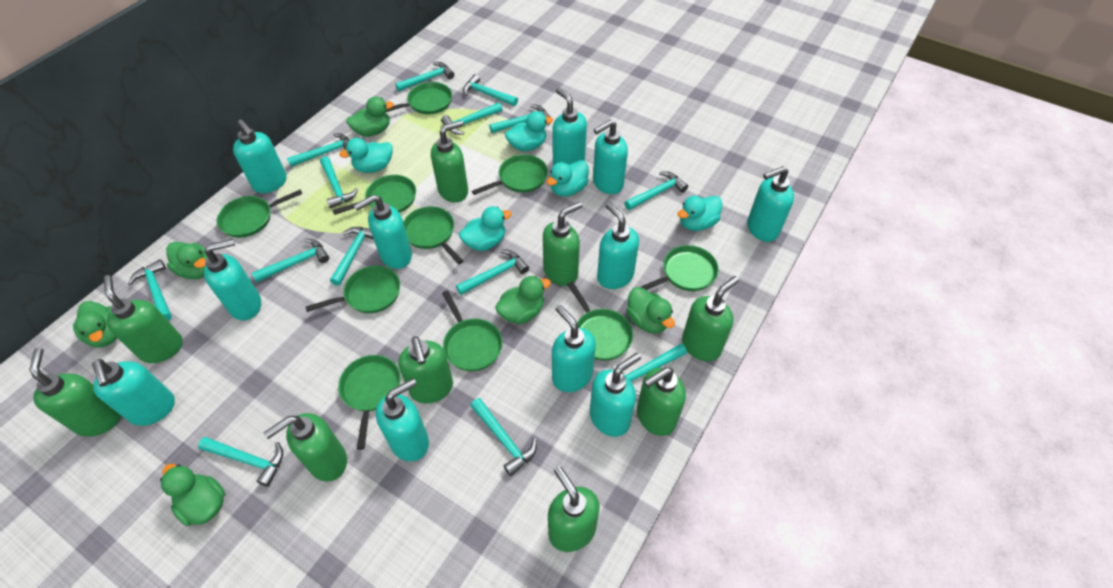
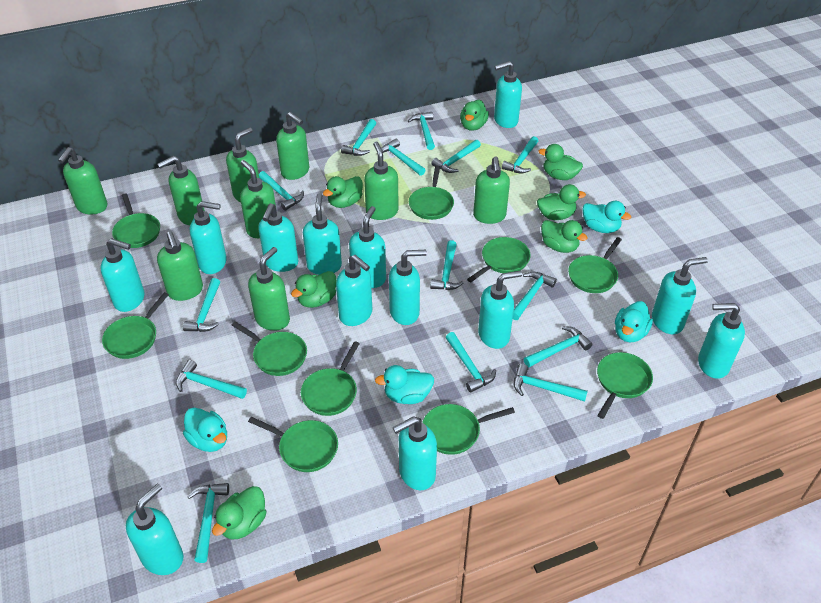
green duck: 6 -> 7
turquoise duck: 5 -> 4
turquoise soap dispenser: 11 -> 13

